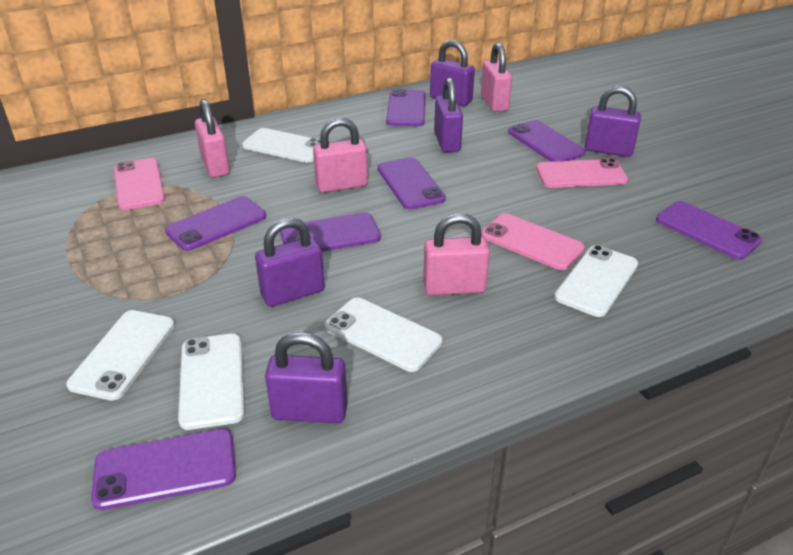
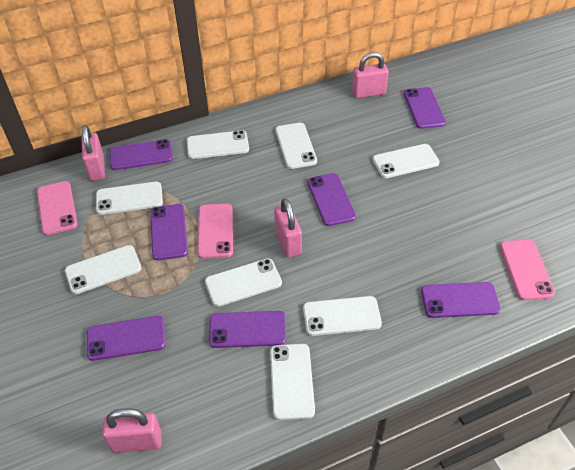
purple padlock: 5 -> 0
white phone: 5 -> 8

